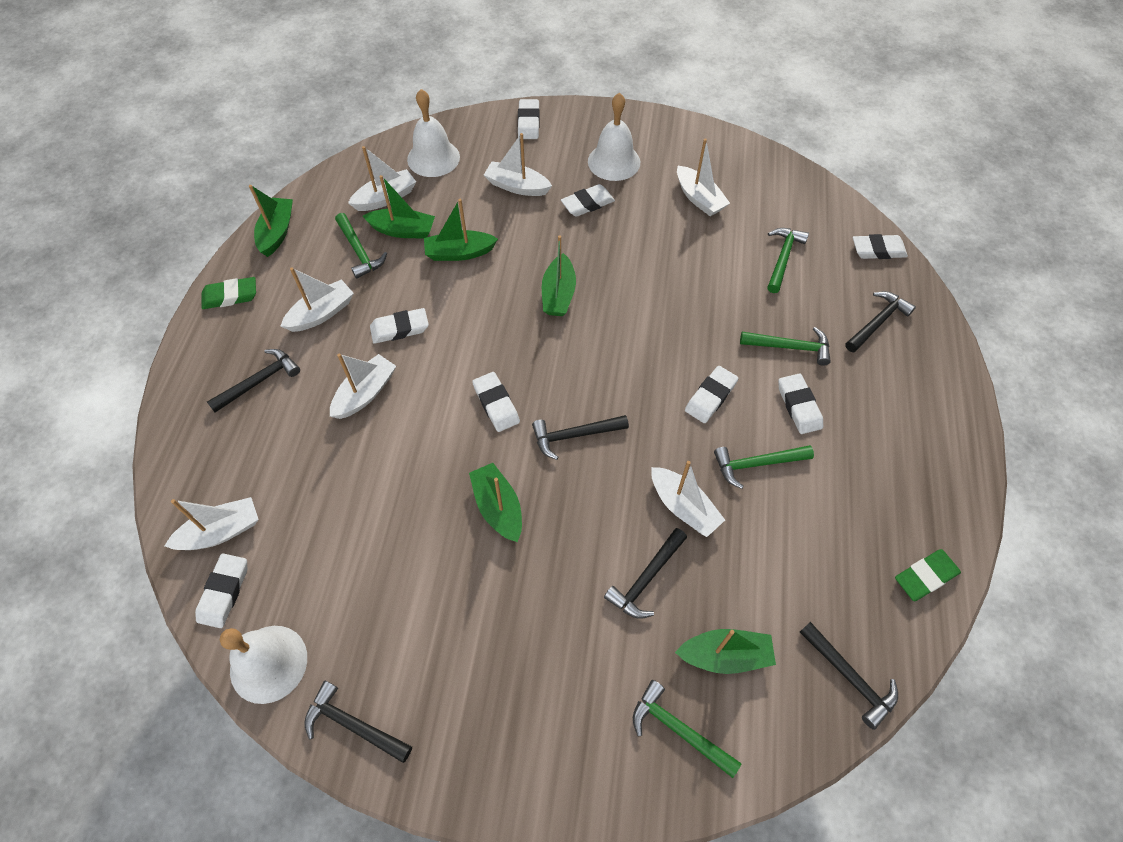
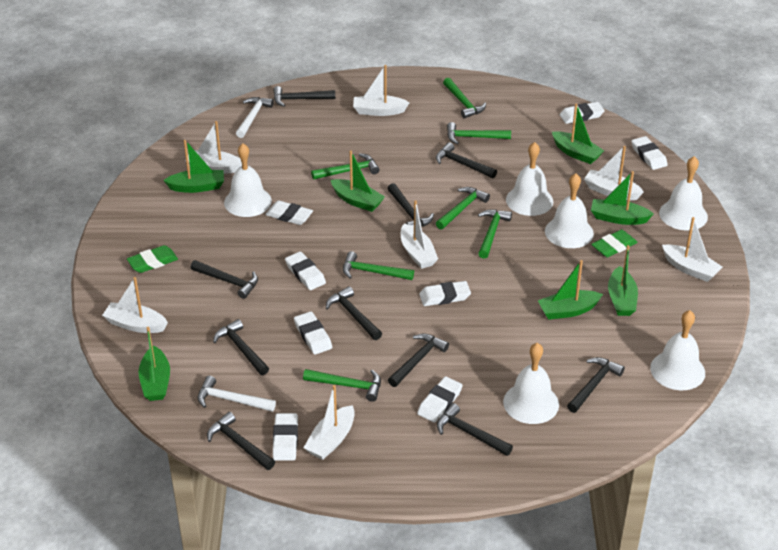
black hammer: 6 -> 10
green boat: 6 -> 7
green hammer: 5 -> 7
white bell: 3 -> 6
white hammer: 0 -> 2

